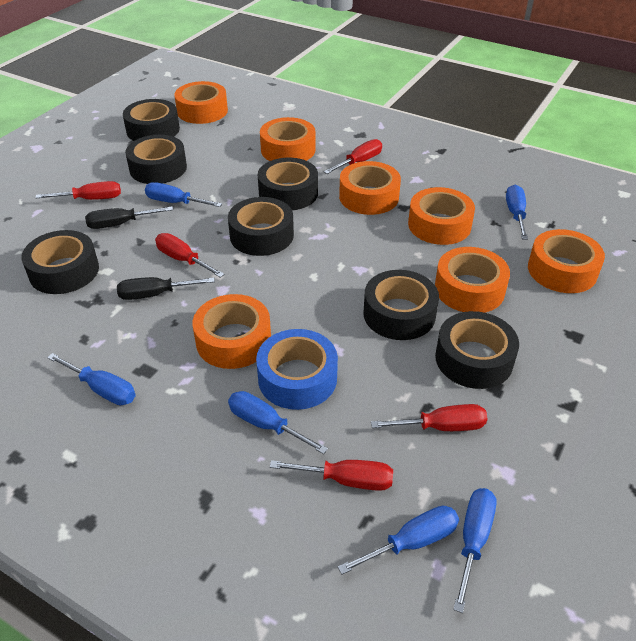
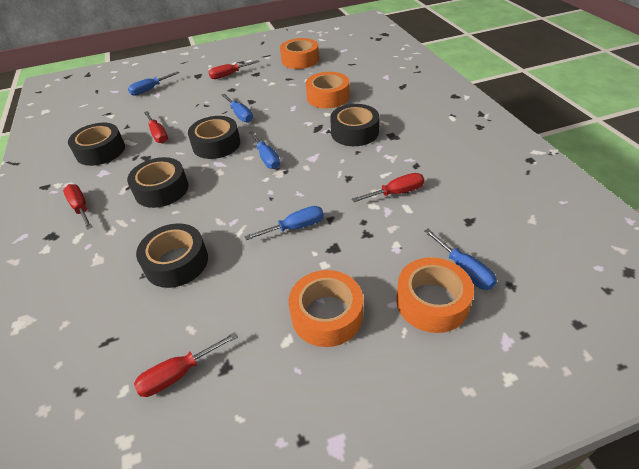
black screwdriver: 2 -> 0
black tape: 7 -> 5
blue screwdriver: 6 -> 5
blue tape: 1 -> 0
orange tape: 7 -> 4

